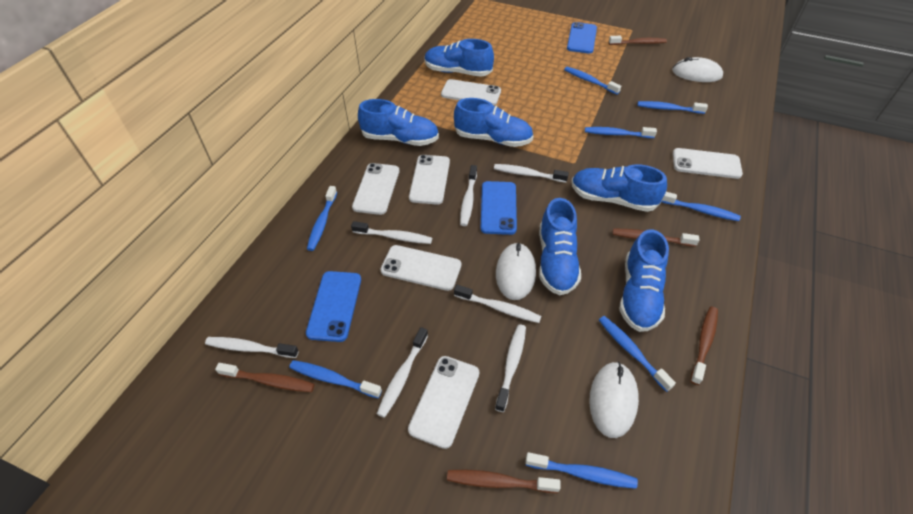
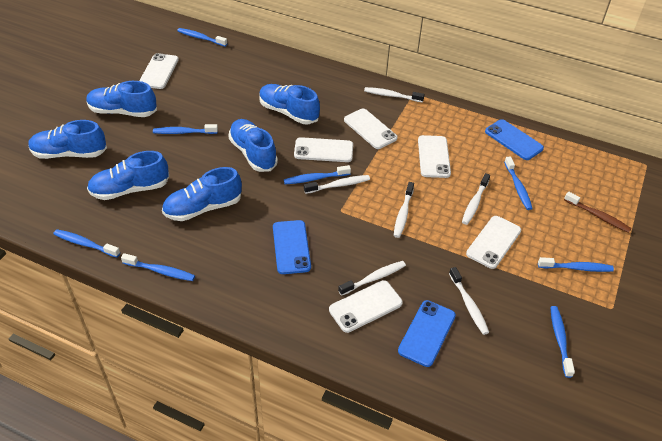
brown toothbrush: 5 -> 1
white mouse: 3 -> 0
white toothbrush: 7 -> 6

